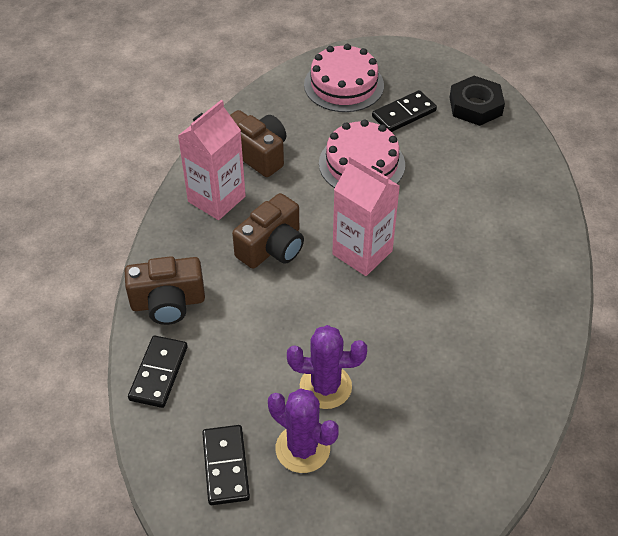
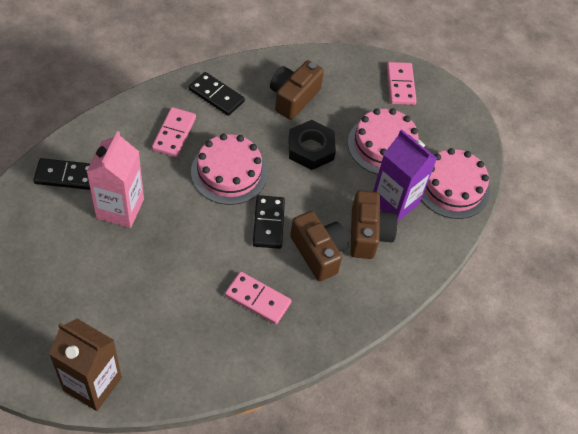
brown carton: 0 -> 1
pink cake: 2 -> 3
pink carton: 2 -> 1
pink domino: 0 -> 3
purple cactus: 2 -> 0
purple carton: 0 -> 1

